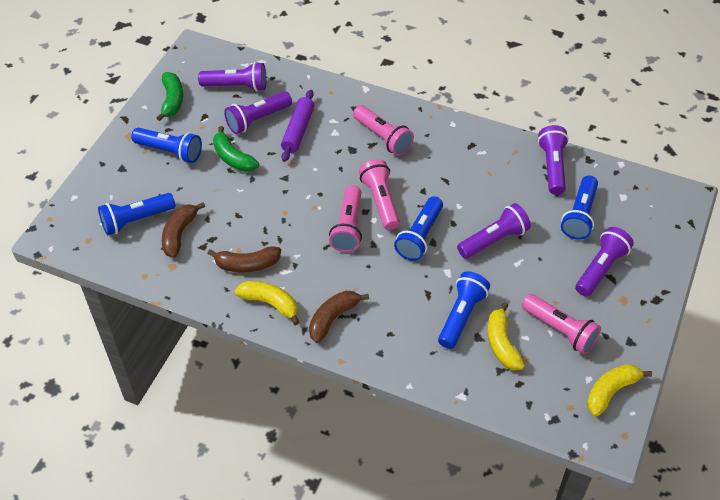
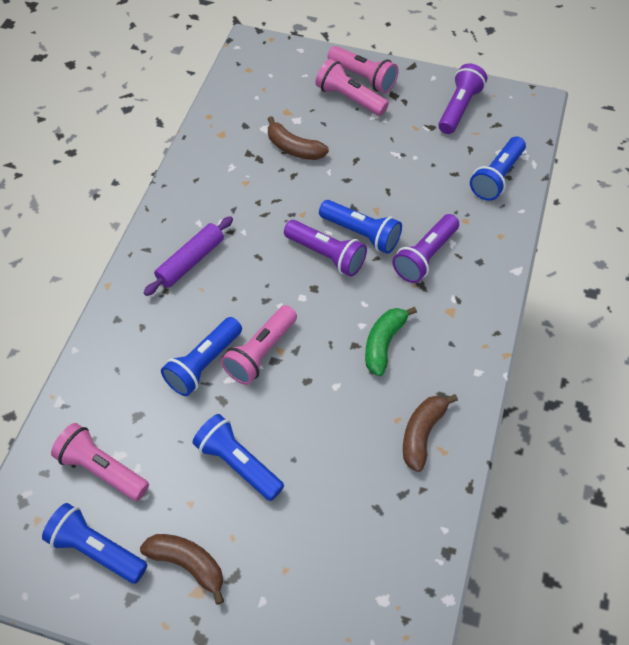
green banana: 2 -> 1
purple flashlight: 5 -> 3
yellow banana: 3 -> 0

